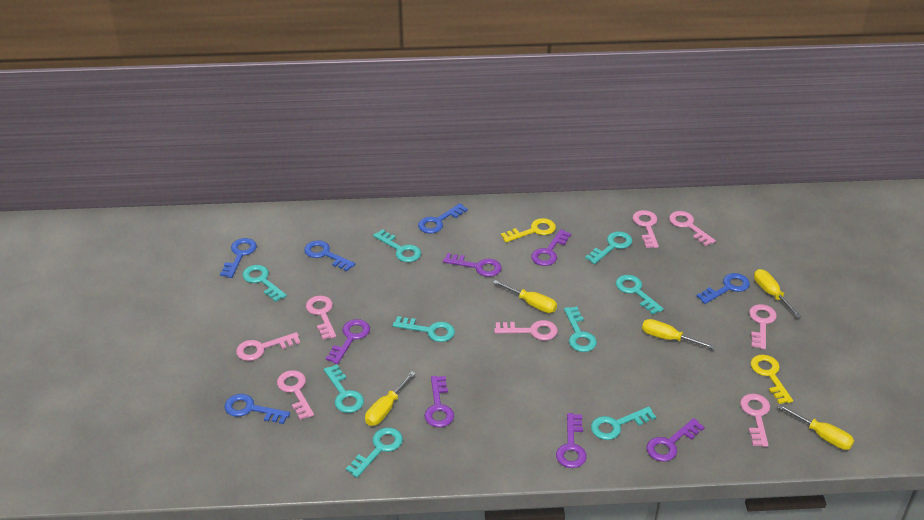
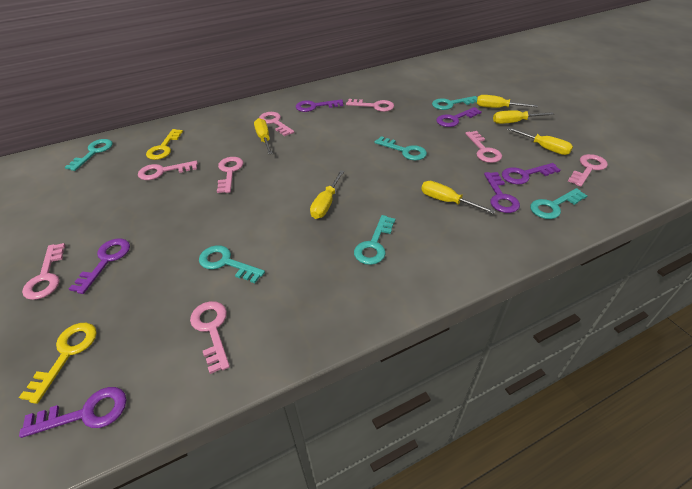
blue key: 5 -> 0
turquoise key: 9 -> 6
yellow screwdriver: 5 -> 6

